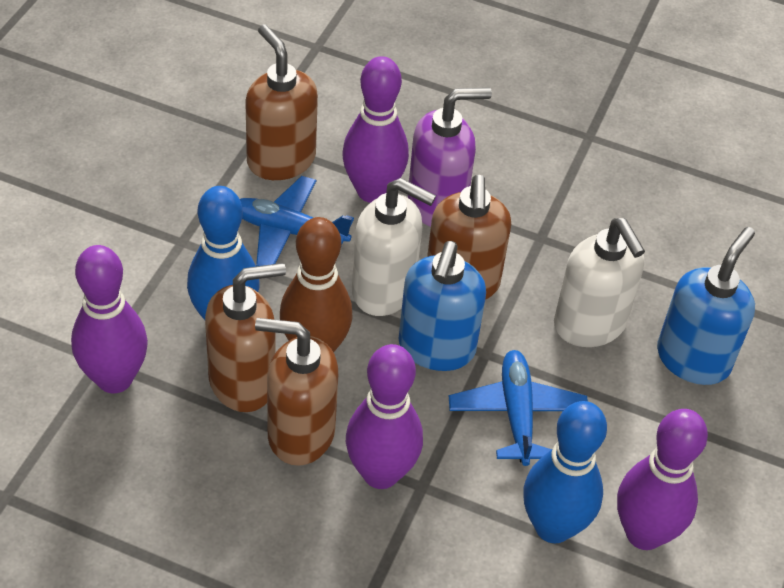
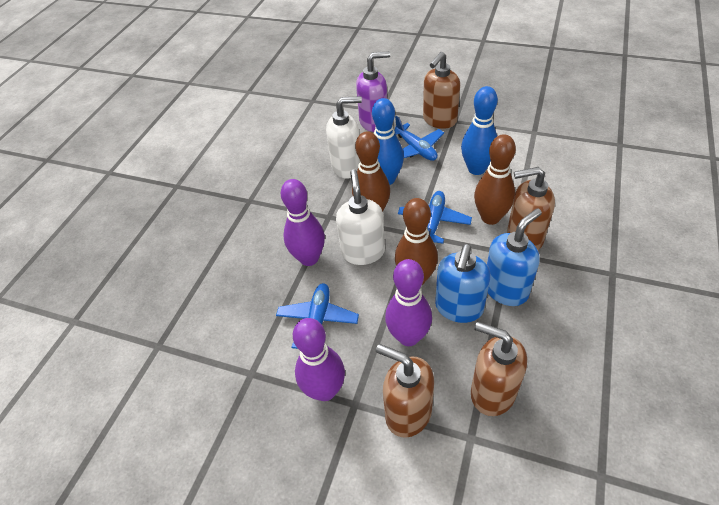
blue plane: 2 -> 3
brown bowling pin: 1 -> 3
purple bowling pin: 4 -> 3

